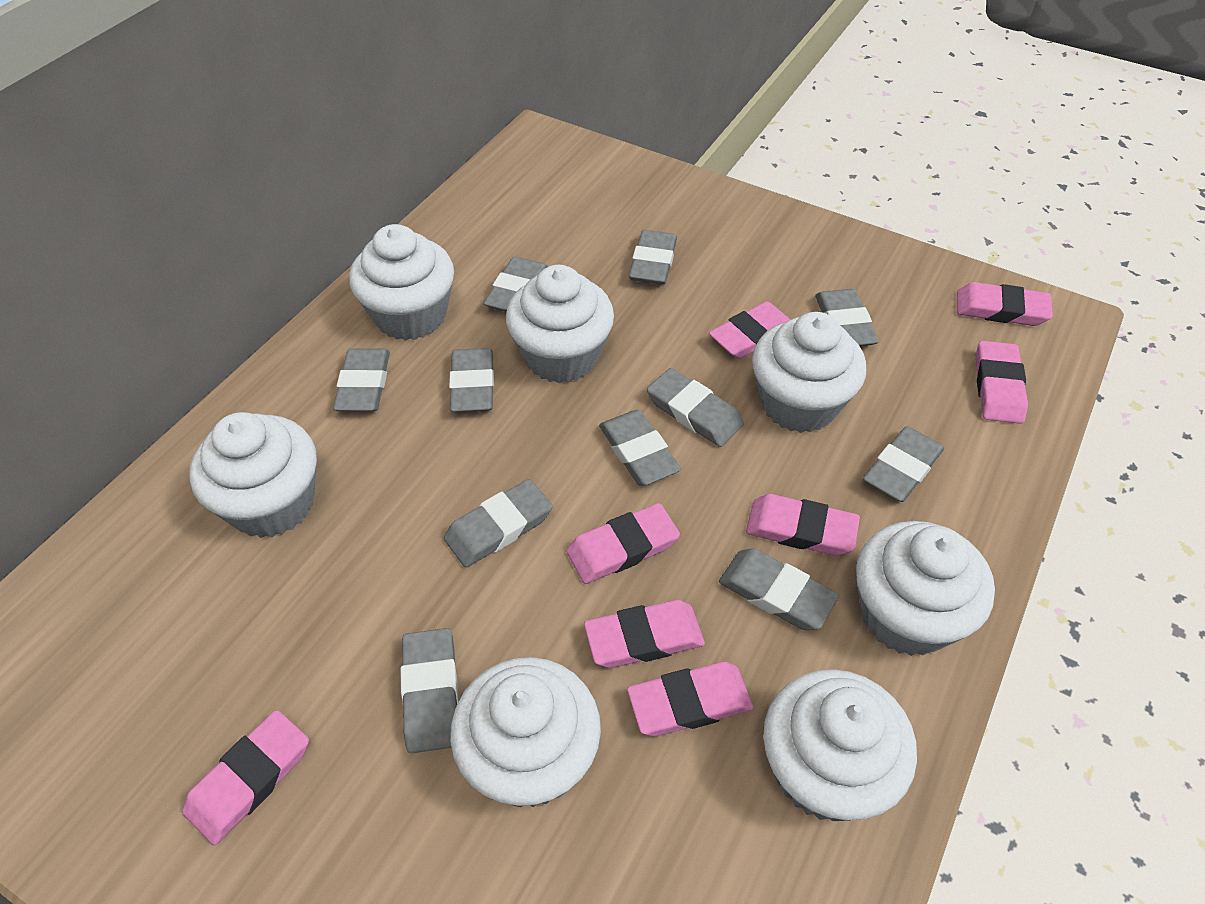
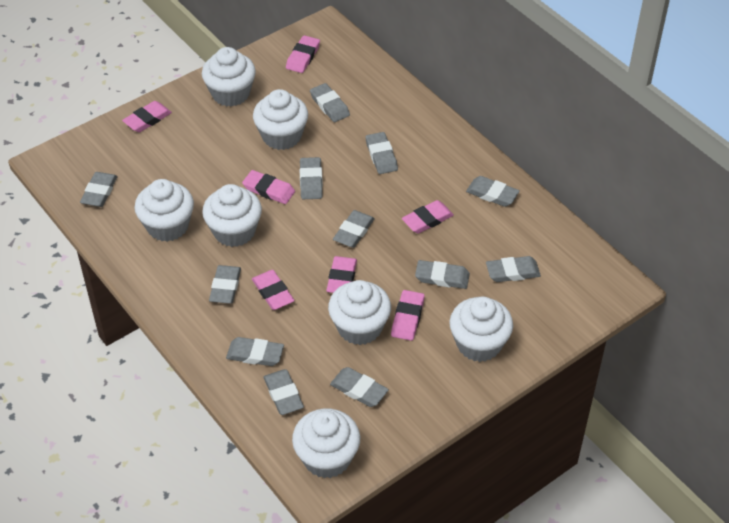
grey eraser: 11 -> 12
pink eraser: 8 -> 7

